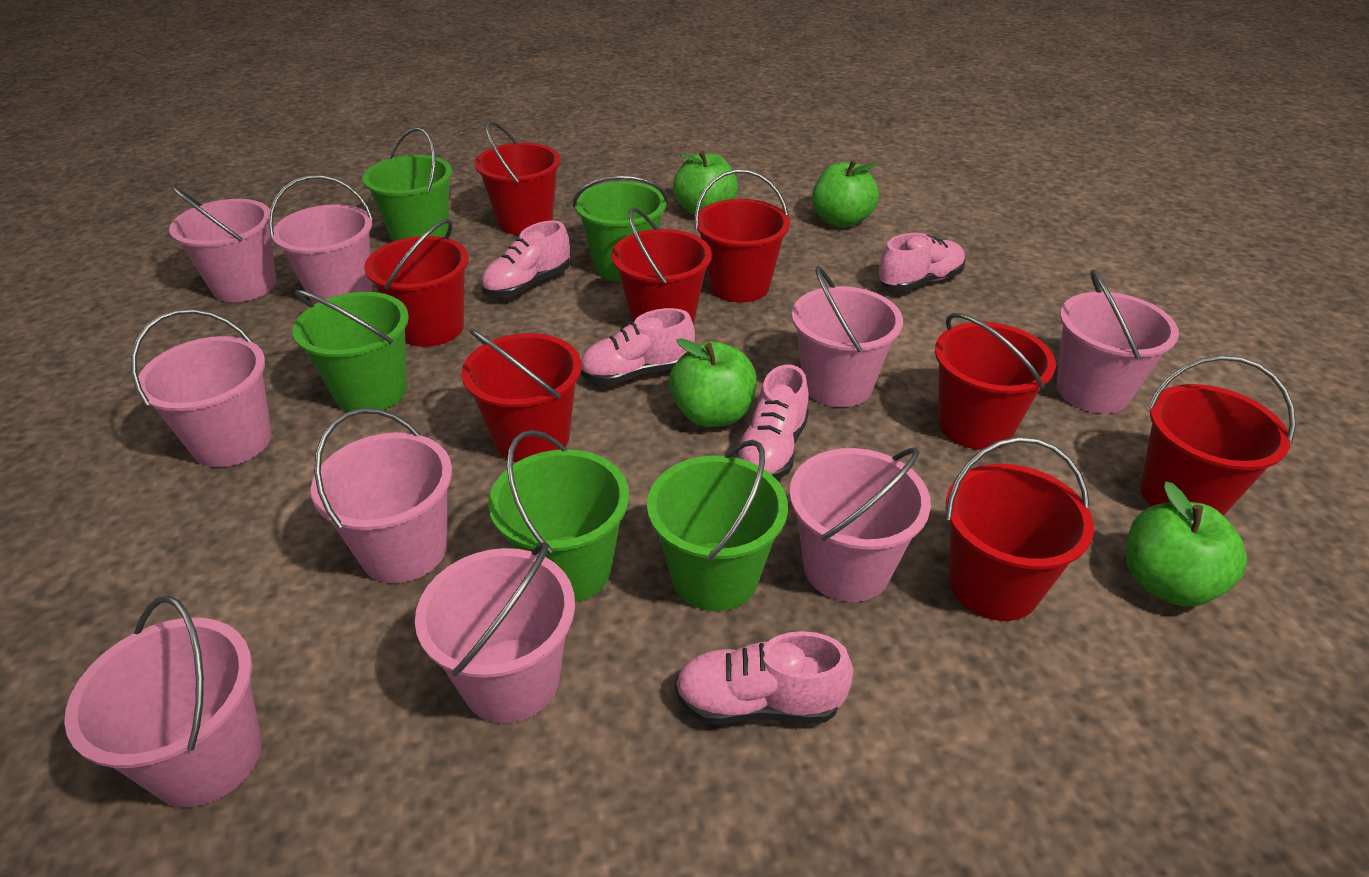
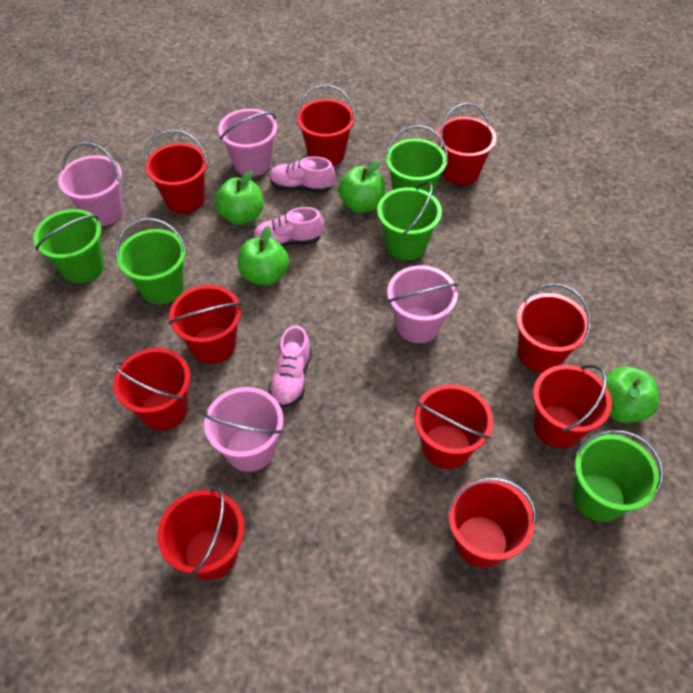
pink bucket: 9 -> 4
pink shoe: 5 -> 3
red bucket: 8 -> 10

